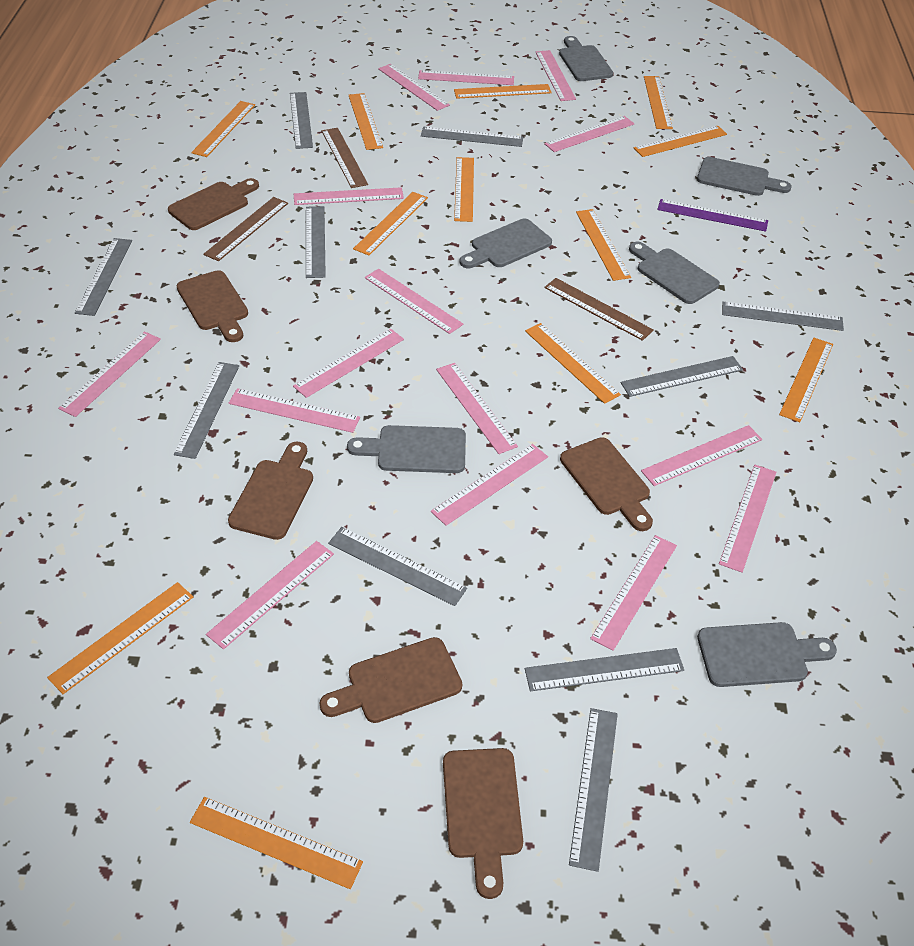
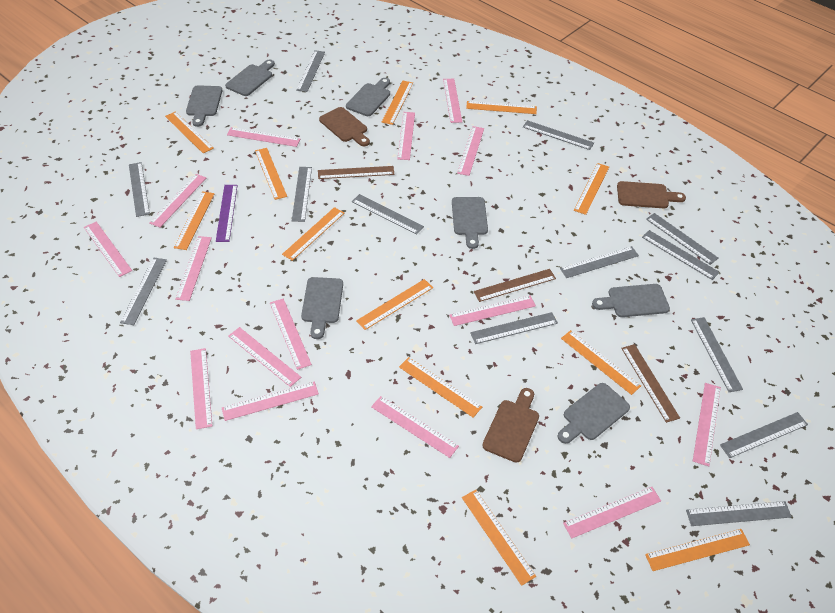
brown cutting board: 6 -> 3
grey cutting board: 6 -> 7
grey ruler: 10 -> 13

